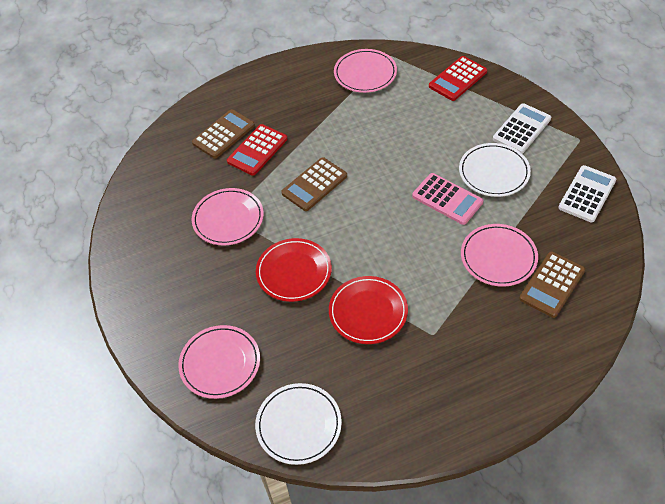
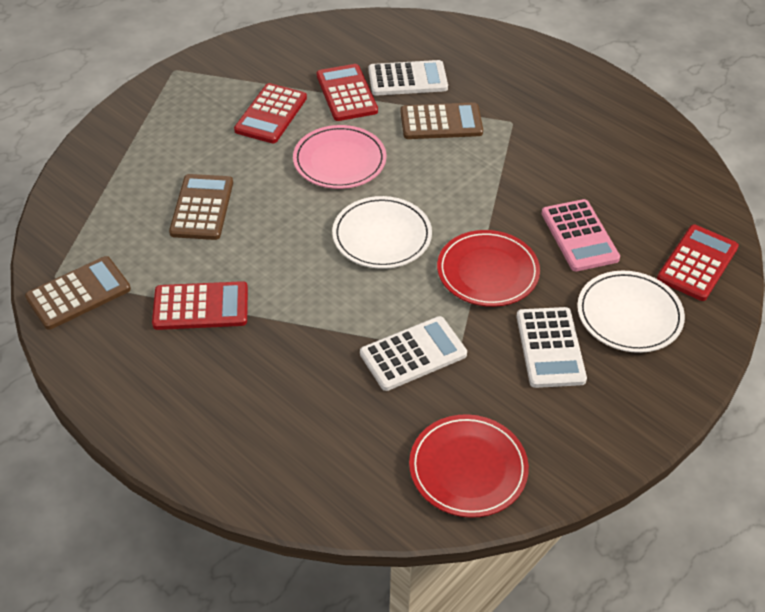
pink plate: 4 -> 1
red calculator: 2 -> 4
white calculator: 2 -> 3

